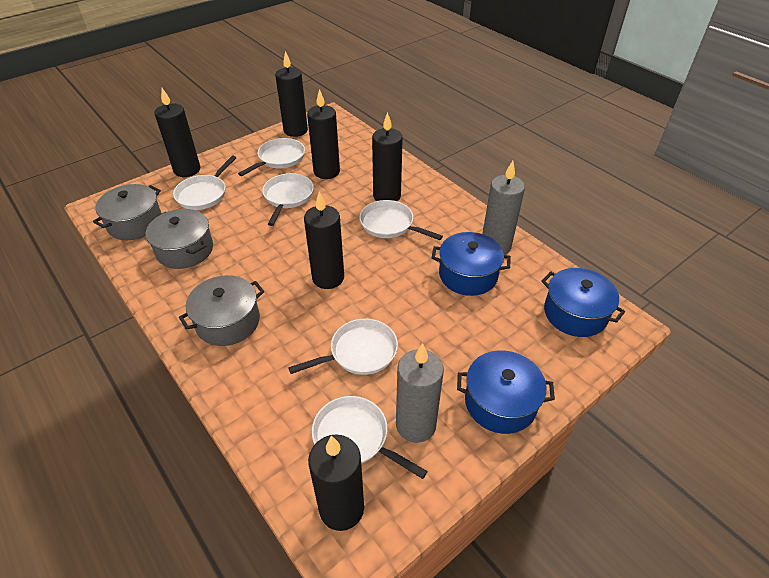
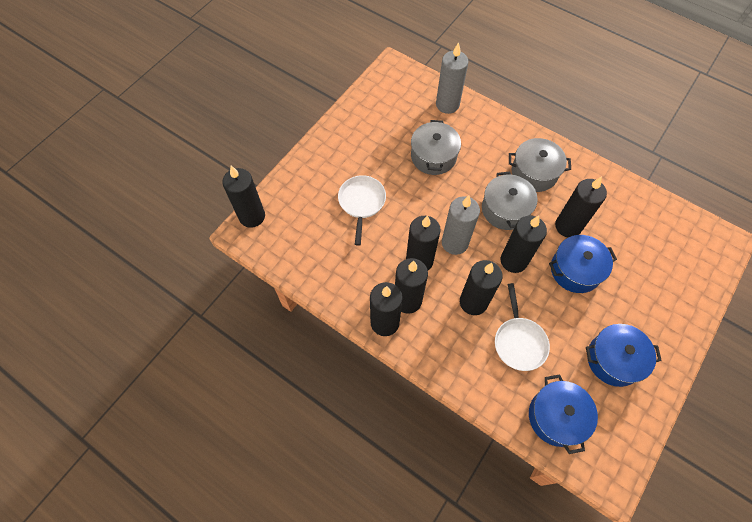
black candle: 6 -> 7
white pan: 6 -> 2

